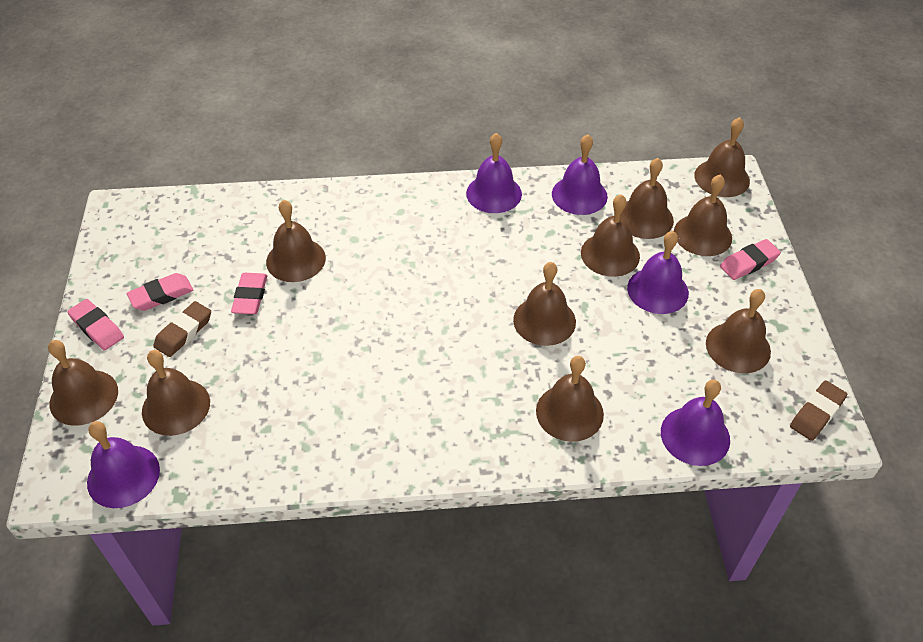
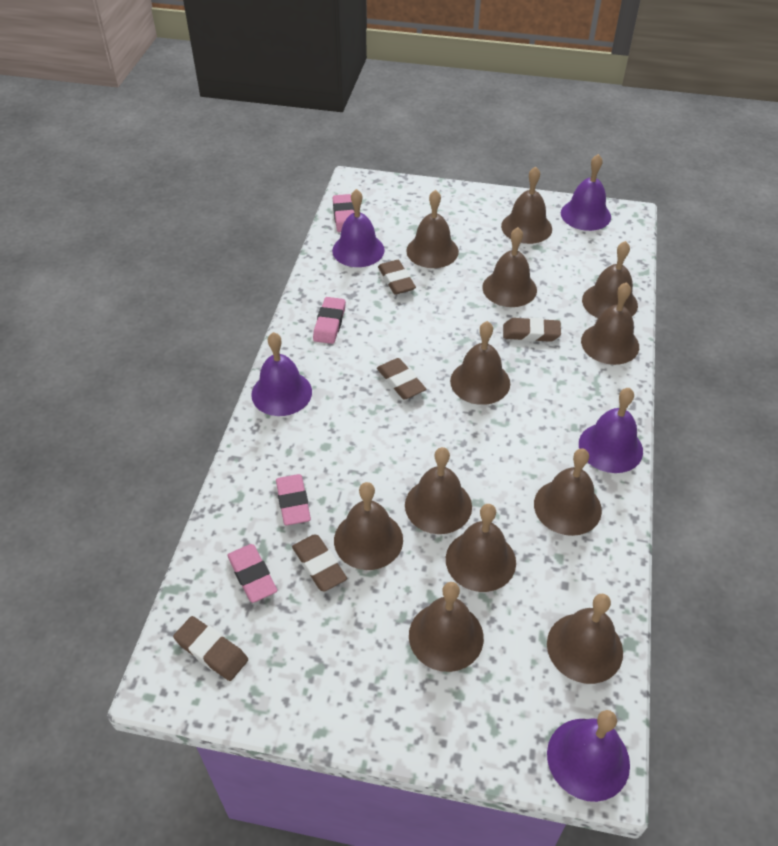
brown bell: 10 -> 12
brown eraser: 2 -> 5

